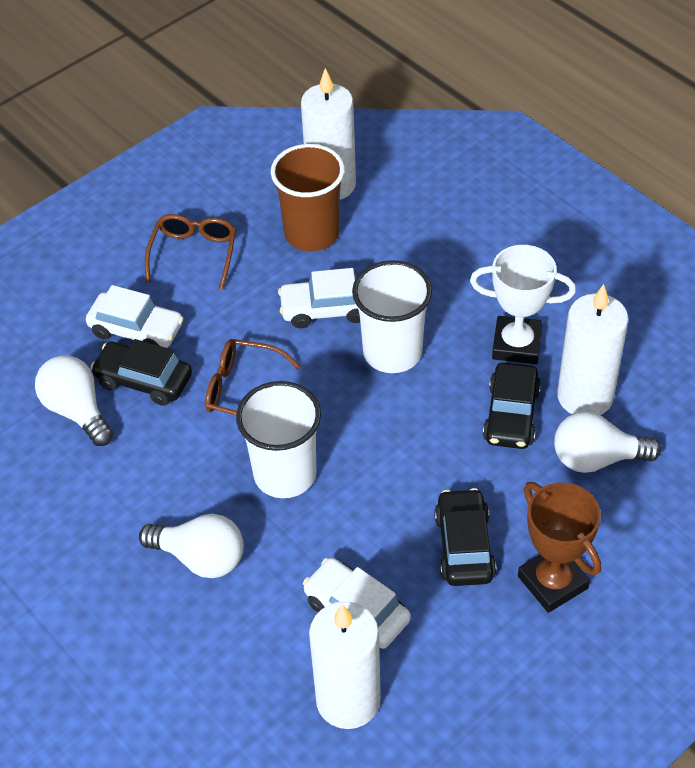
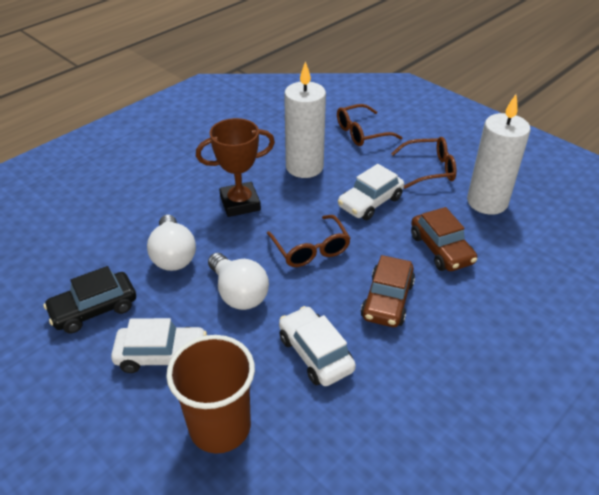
black car: 3 -> 1
brown car: 0 -> 2
brown glasses: 2 -> 3
white candle: 3 -> 2
white cup: 2 -> 0
white light bulb: 3 -> 2
white trophy: 1 -> 0

